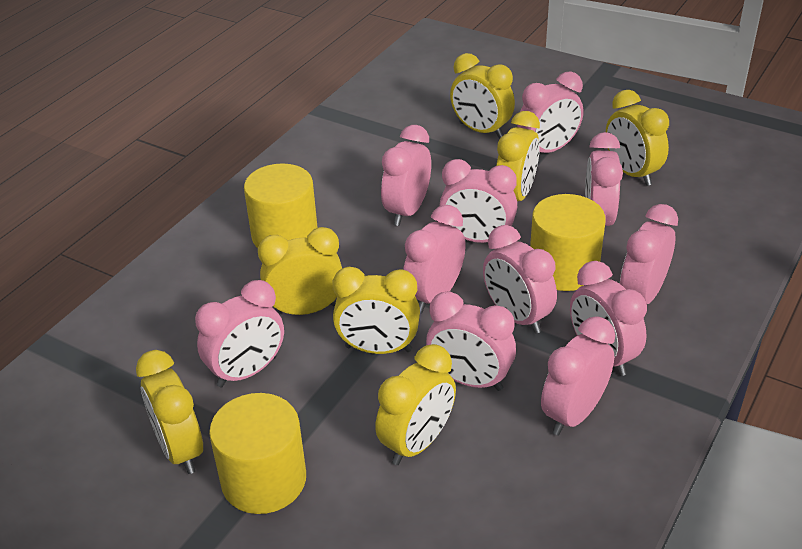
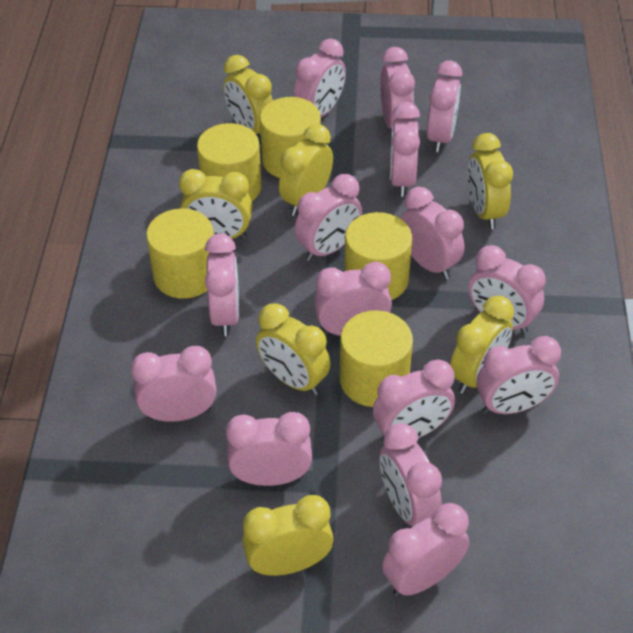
pink clock: 11 -> 15
yellow cylinder: 3 -> 5

